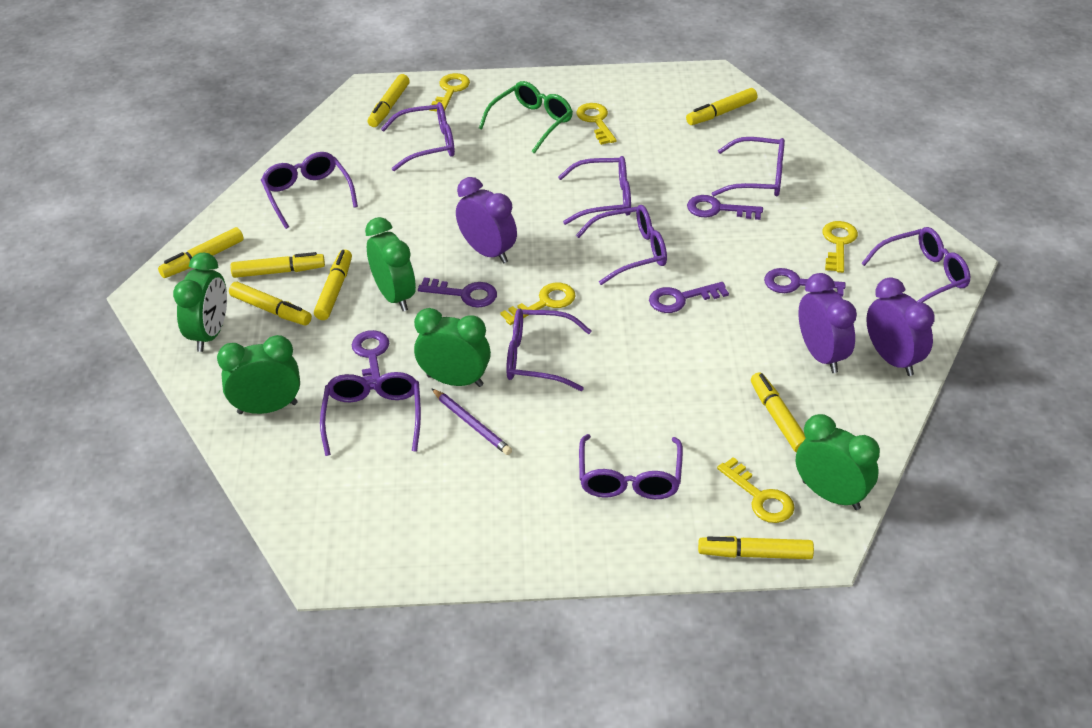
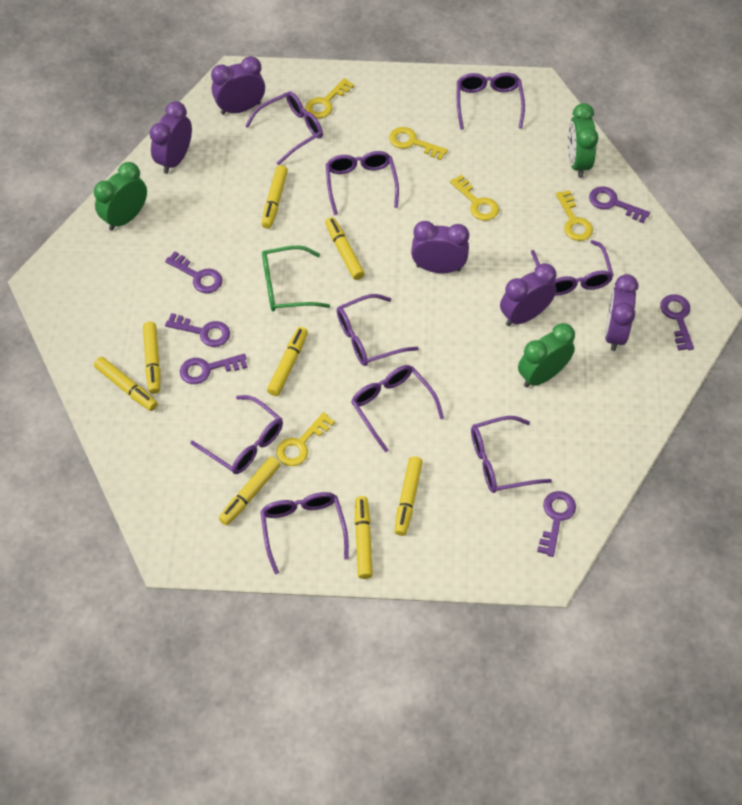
green clock: 5 -> 3
purple clock: 3 -> 5
purple key: 5 -> 6
purple pencil: 1 -> 0

